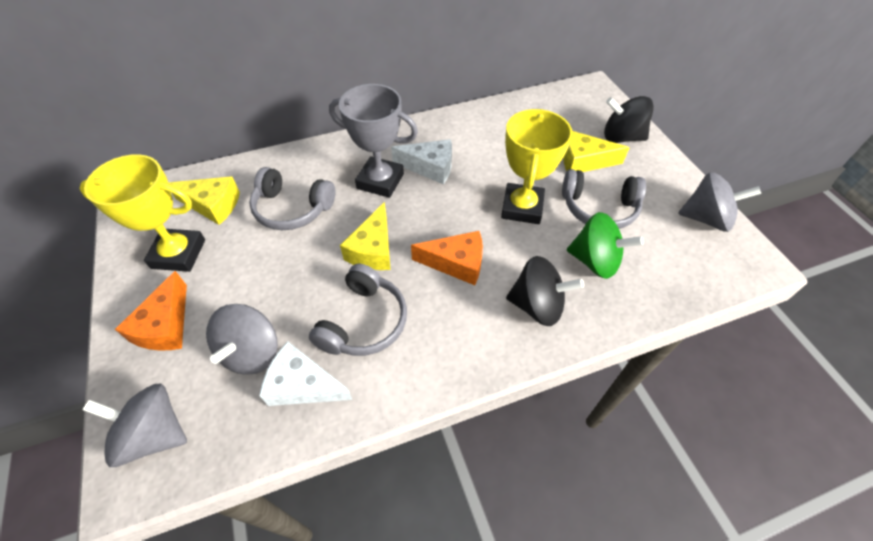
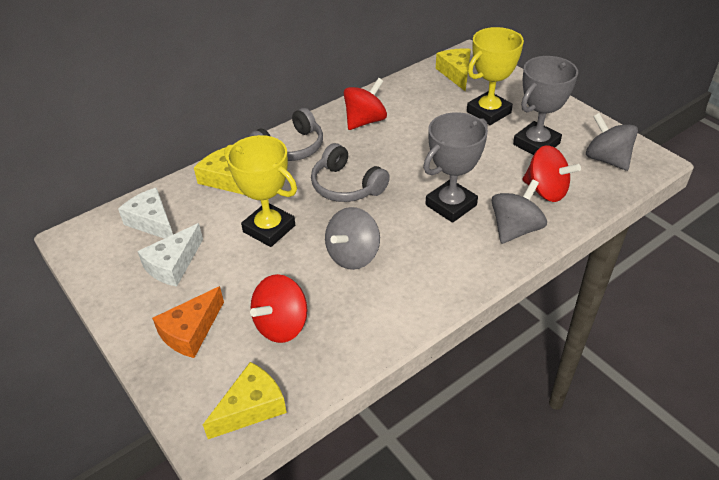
black spinning top: 2 -> 0
green spinning top: 1 -> 0
grey headphones: 3 -> 2
grey trophy: 1 -> 2
orange cheese: 2 -> 1
red spinning top: 0 -> 3

